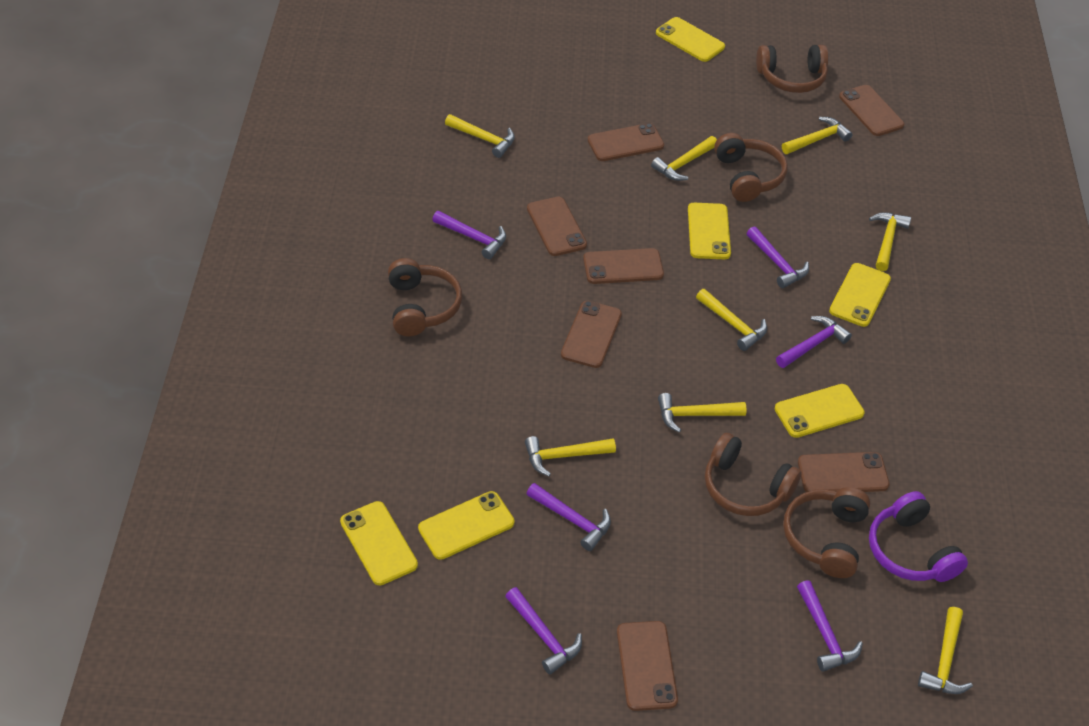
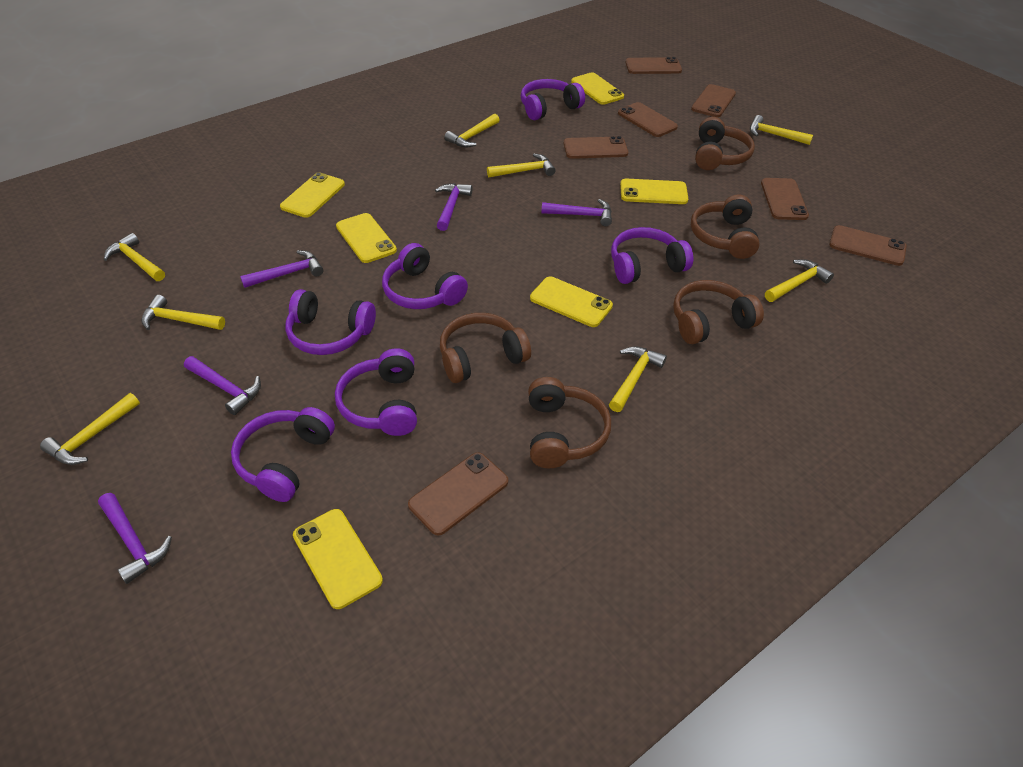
purple hammer: 6 -> 5
purple headphones: 1 -> 6

